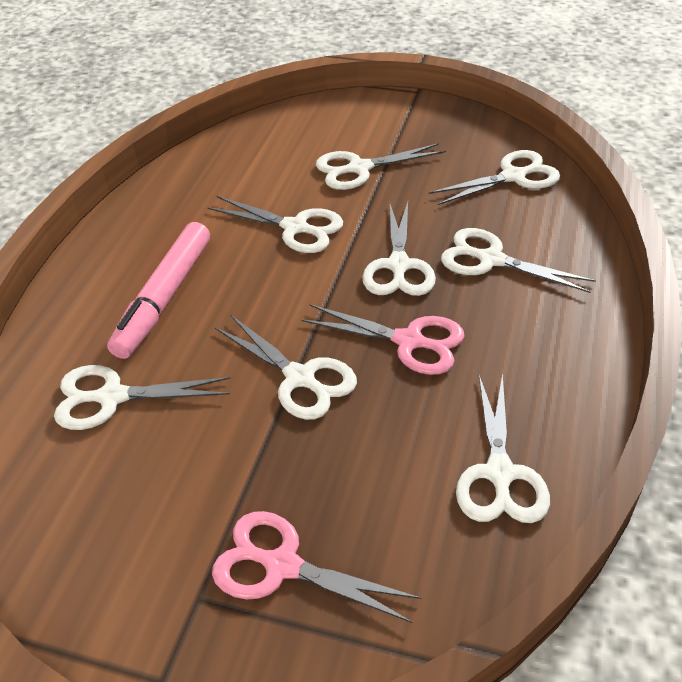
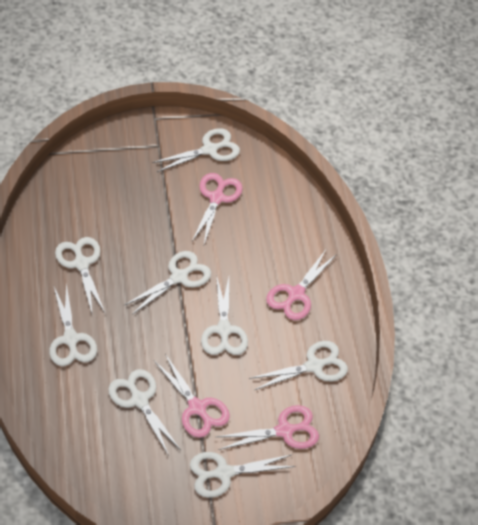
pink marker: 1 -> 0
pink scissors: 2 -> 4

